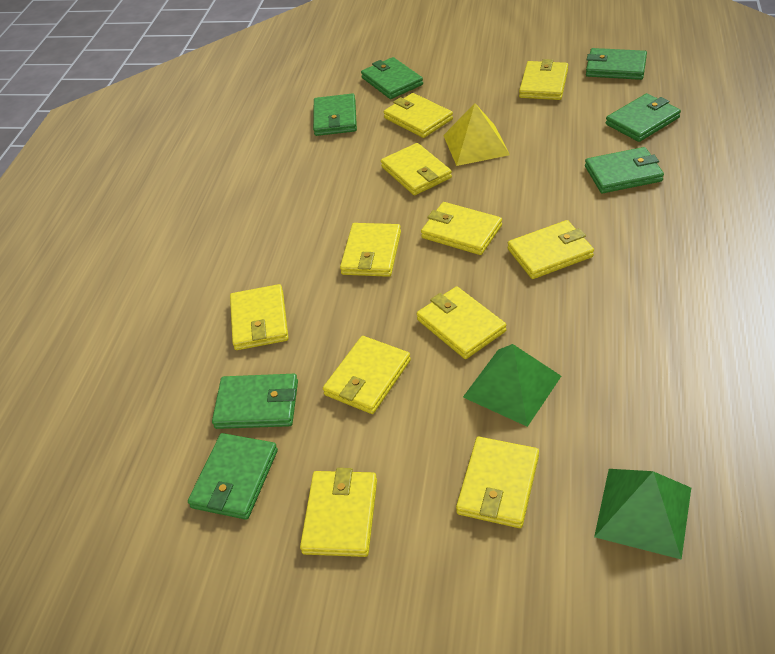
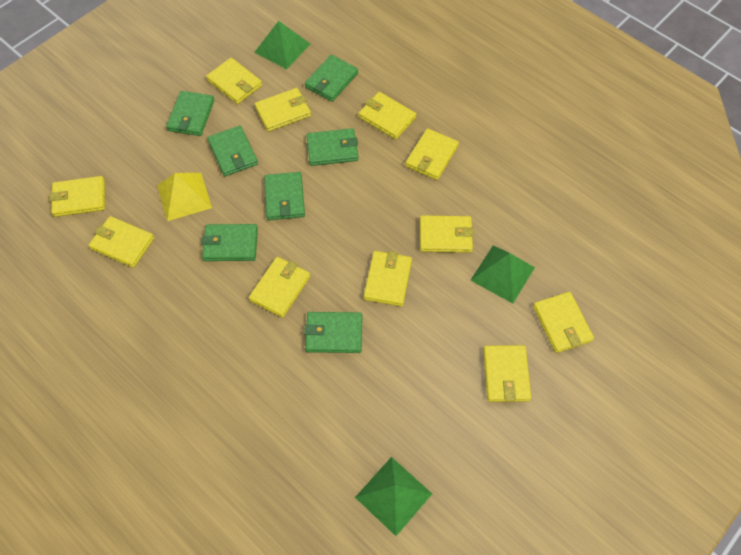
green pyramid: 2 -> 3

